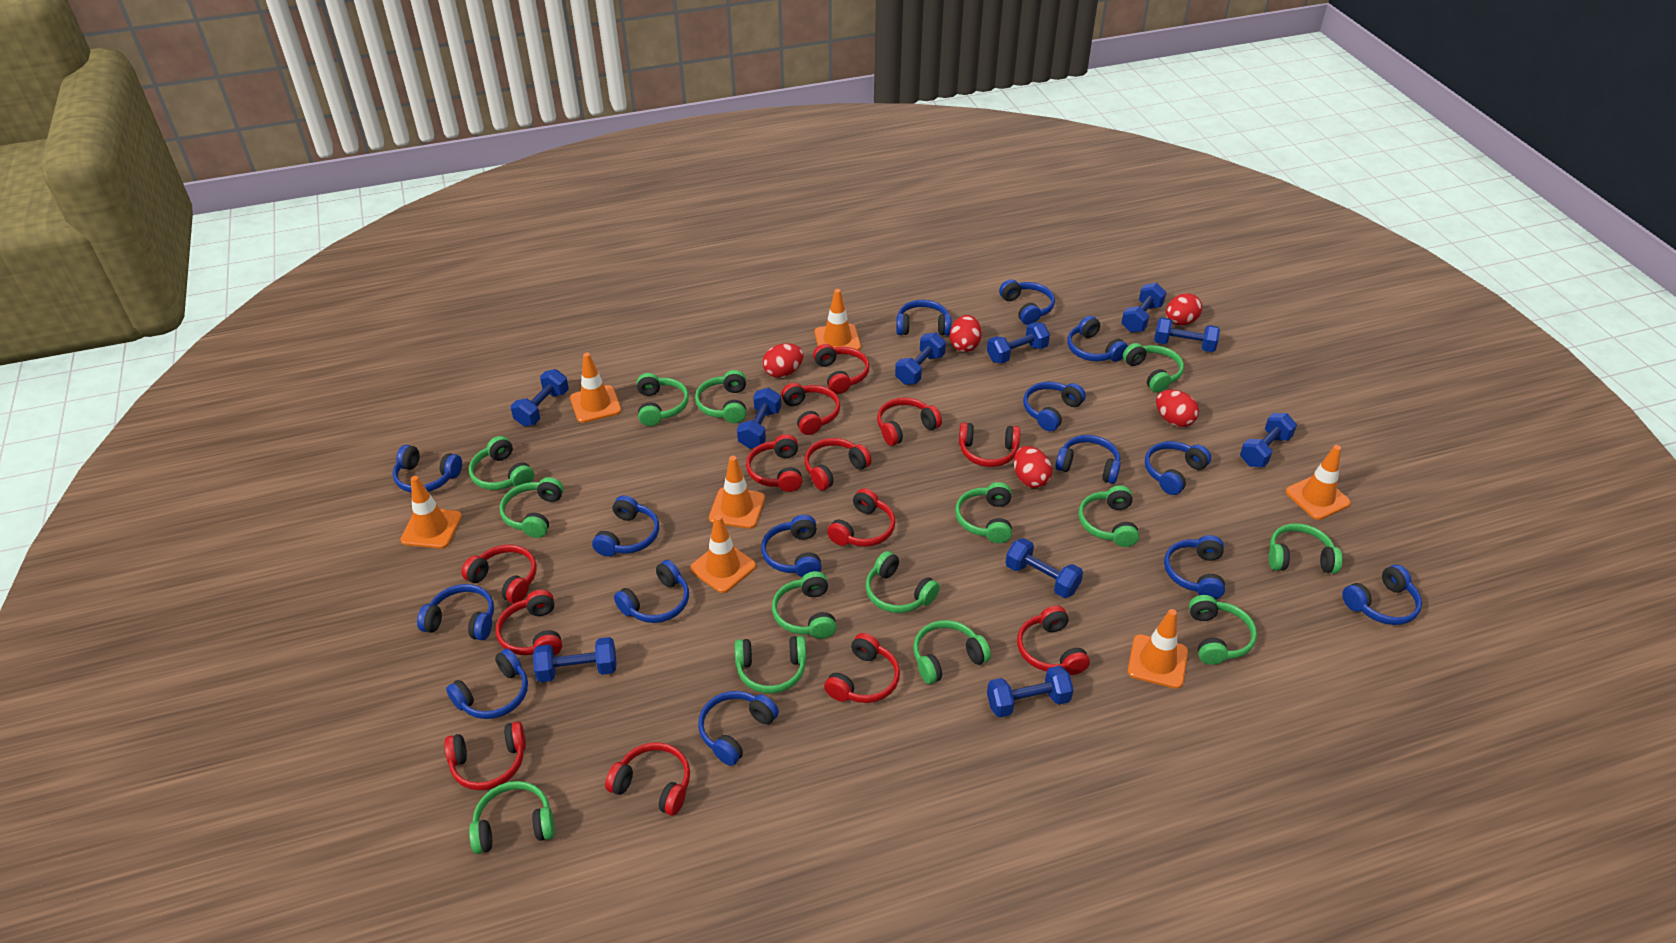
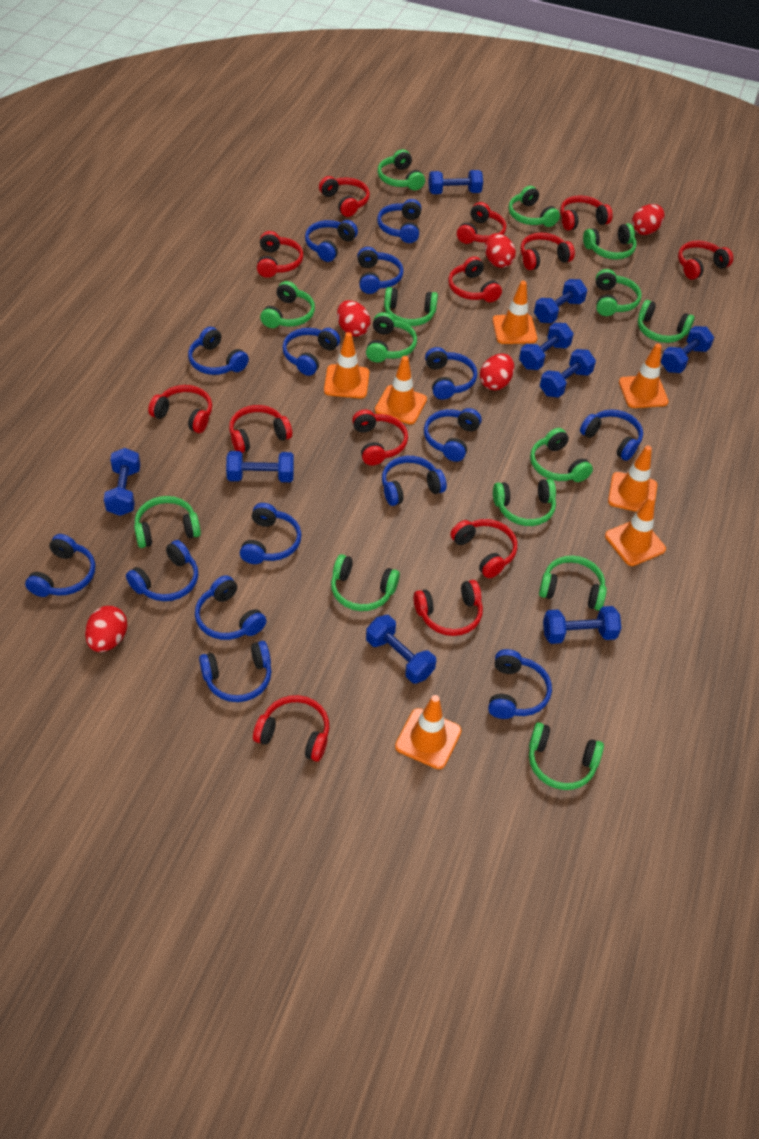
blue dumbbell: 10 -> 9

